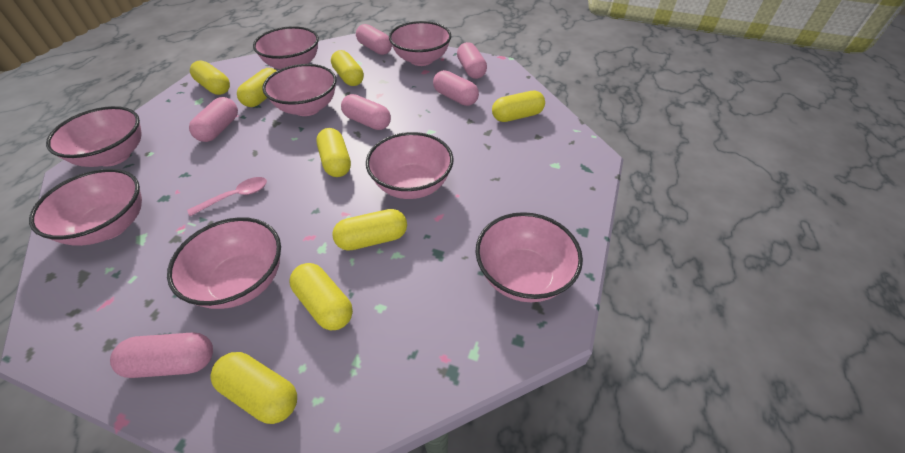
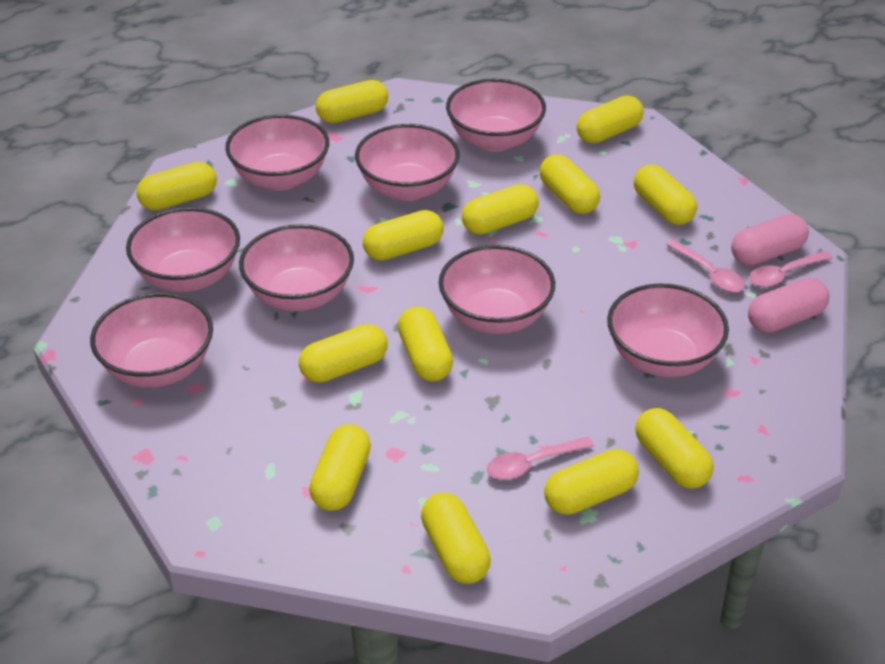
pink capsule: 6 -> 2
pink spoon: 1 -> 3
yellow capsule: 8 -> 13

